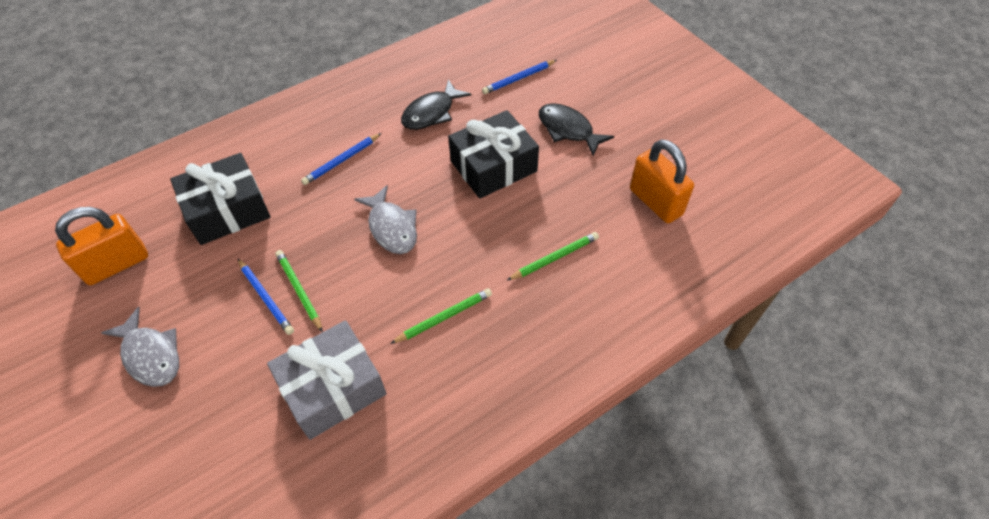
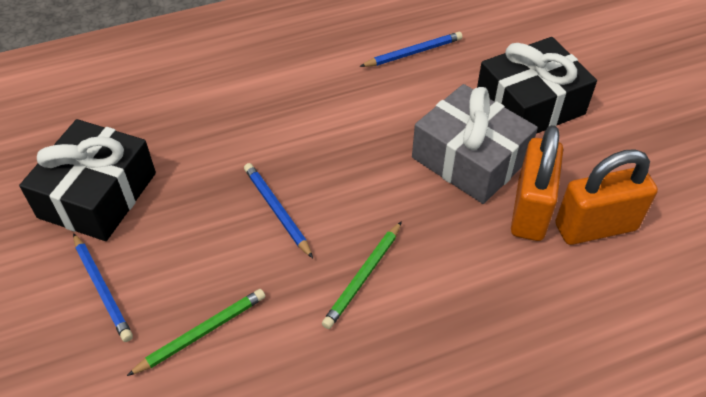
black fish: 2 -> 0
green pencil: 3 -> 2
grey fish: 2 -> 0

